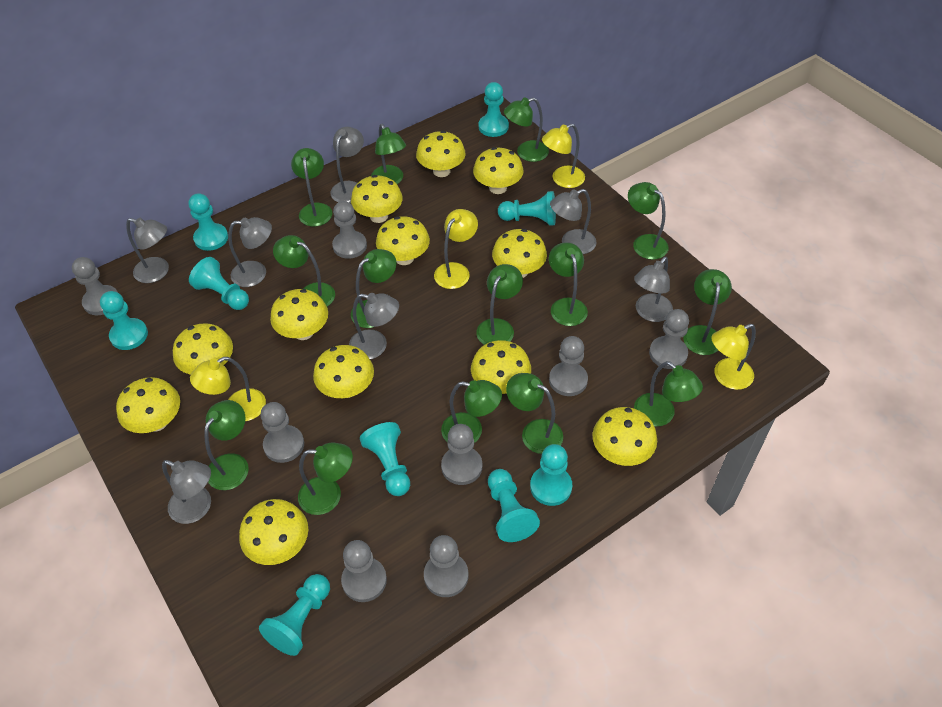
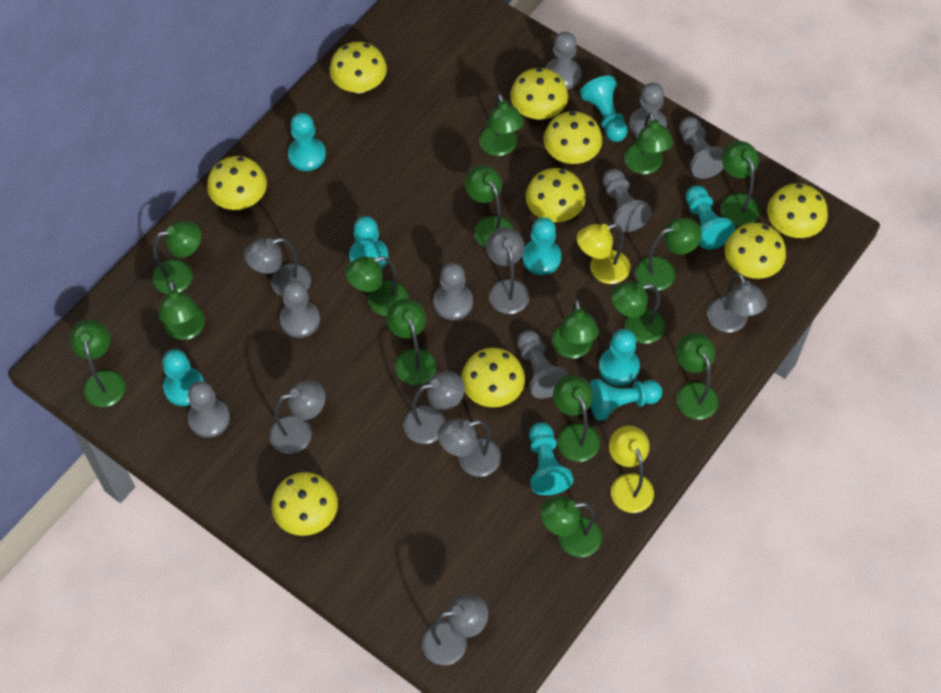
green lamp: 14 -> 15
yellow lamp: 4 -> 2
yellow mushroom: 12 -> 9

